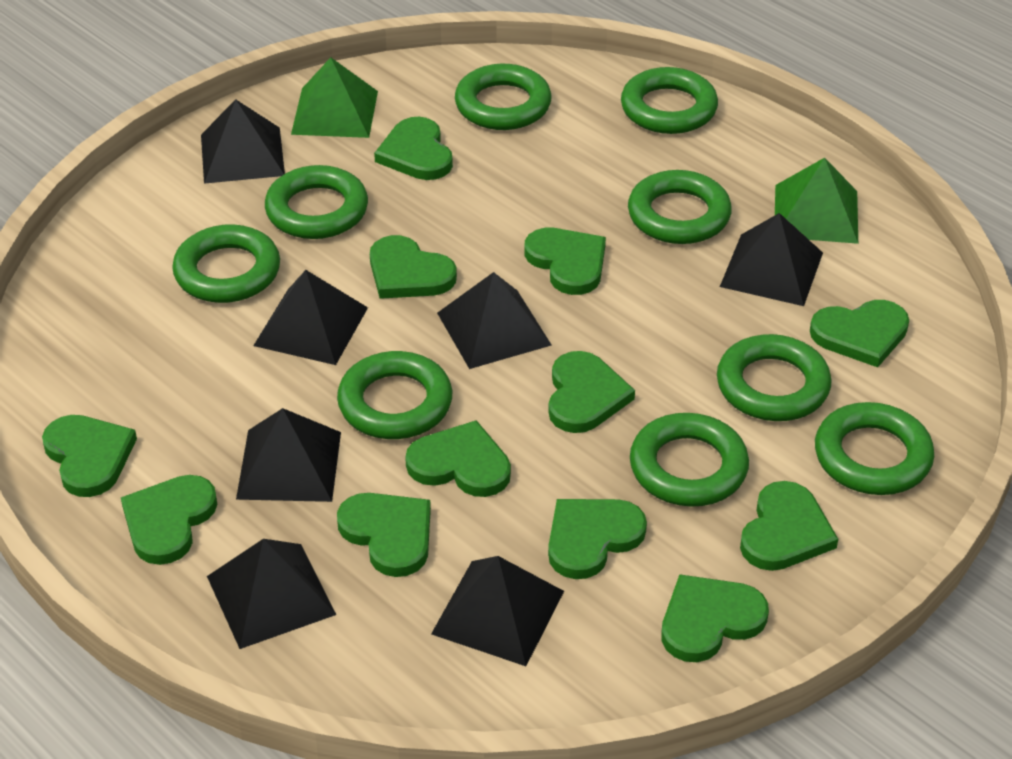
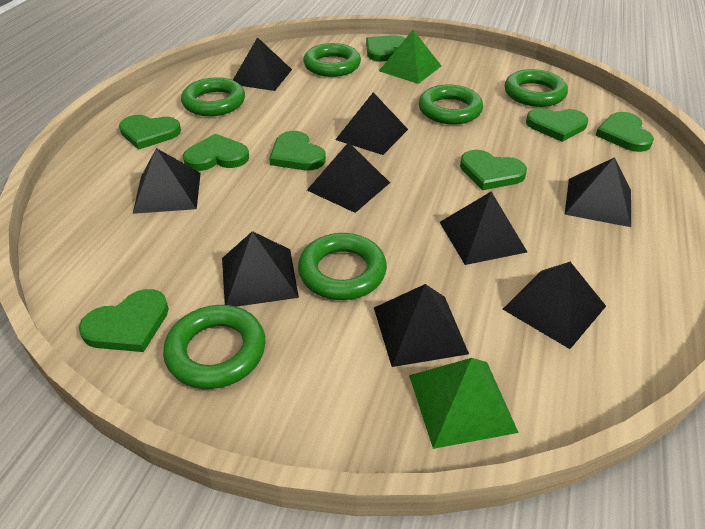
black pyramid: 7 -> 9
green heart: 12 -> 8
green ring: 9 -> 6

